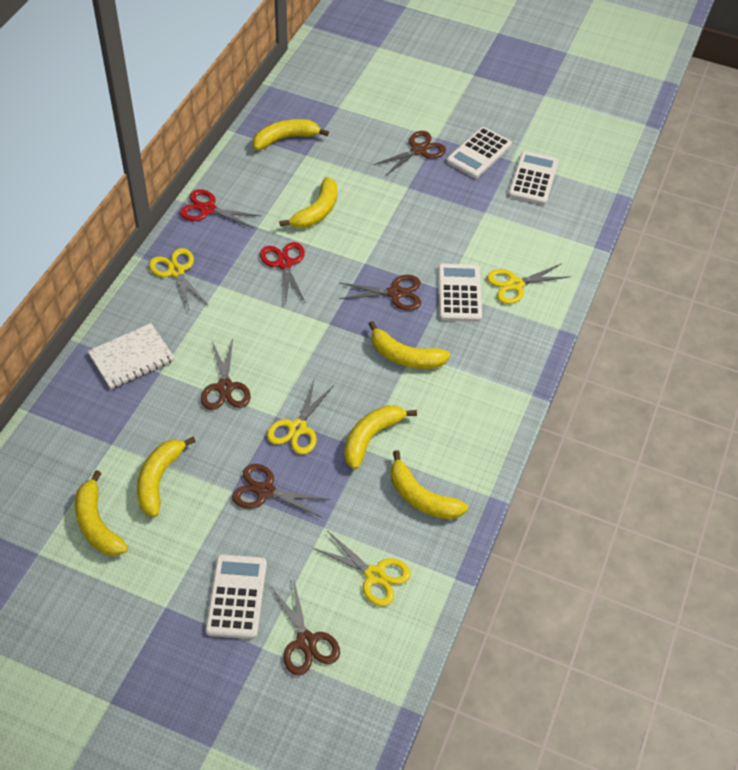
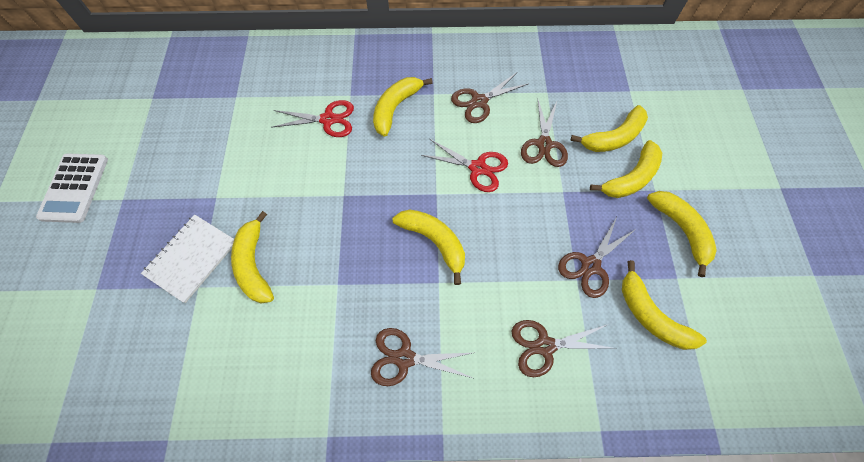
white calculator: 4 -> 1
yellow scissors: 4 -> 0

